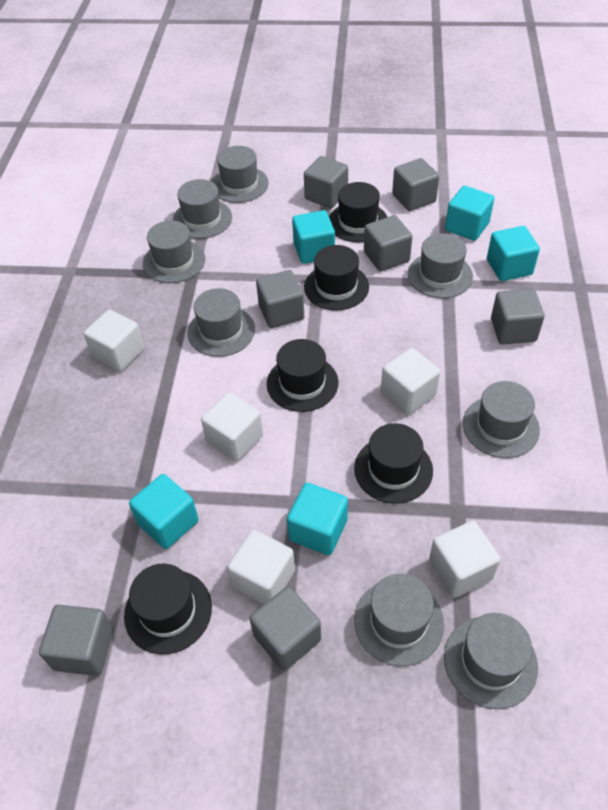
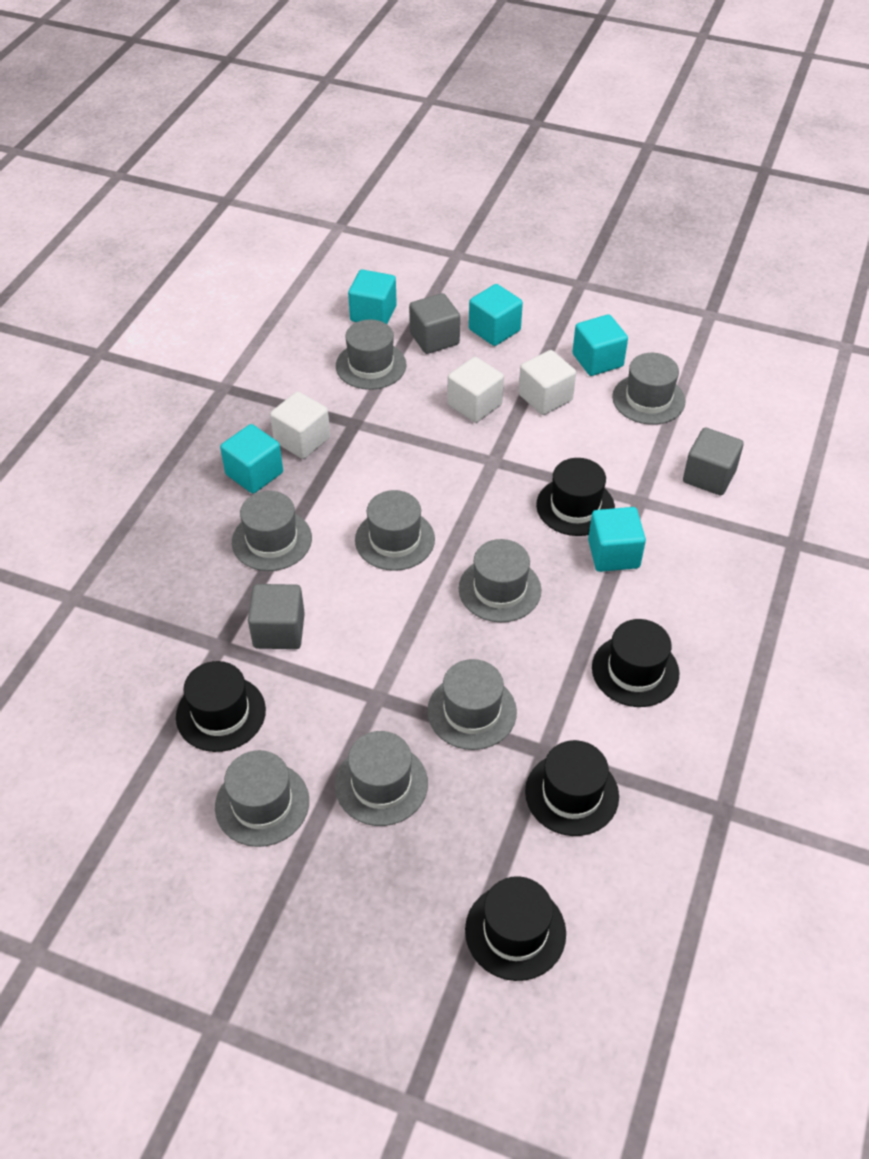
grey cube: 7 -> 3
white cube: 5 -> 3

